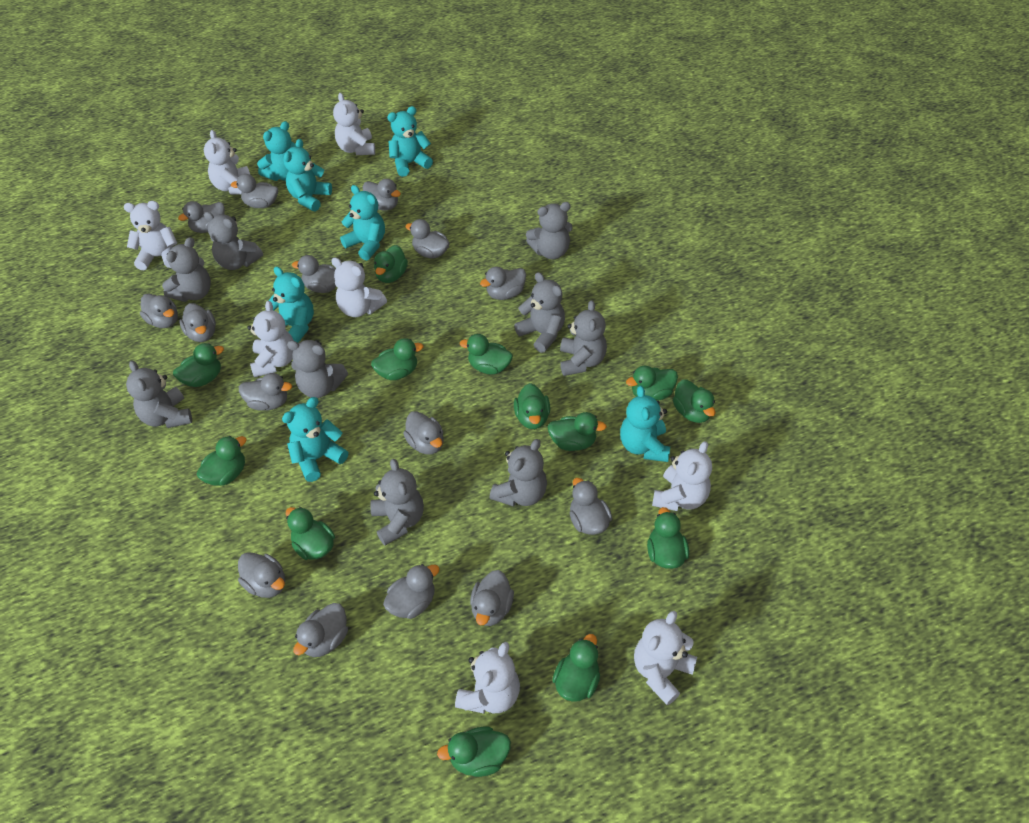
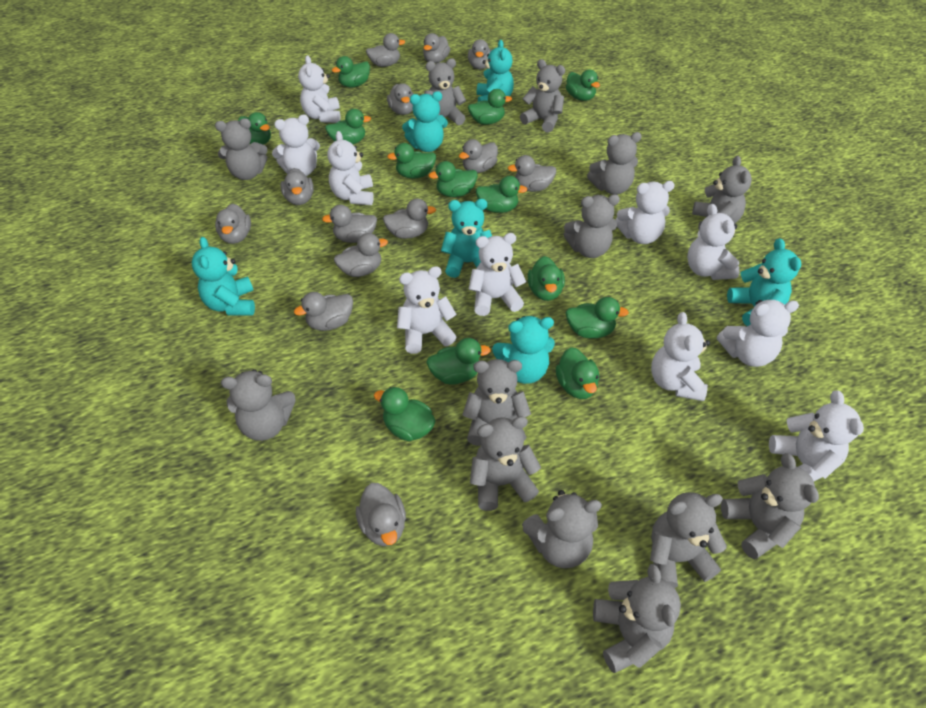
grey duck: 15 -> 13
grey teddy bear: 9 -> 13
turquoise teddy bear: 7 -> 6
white teddy bear: 8 -> 10

